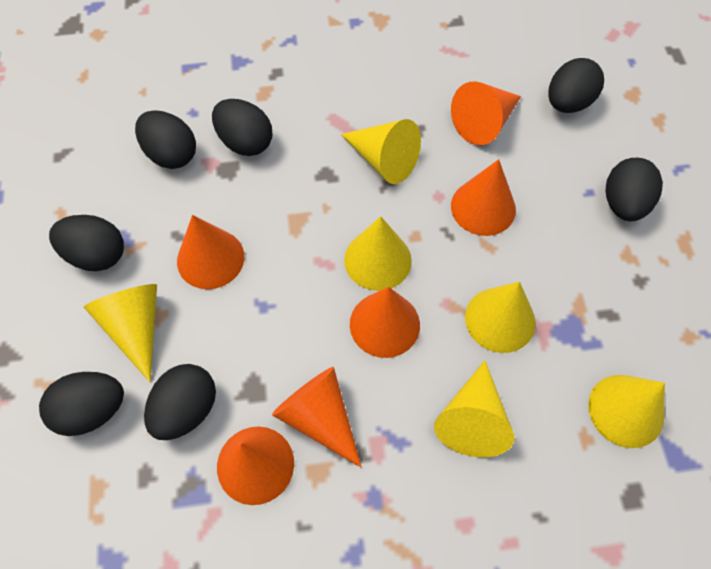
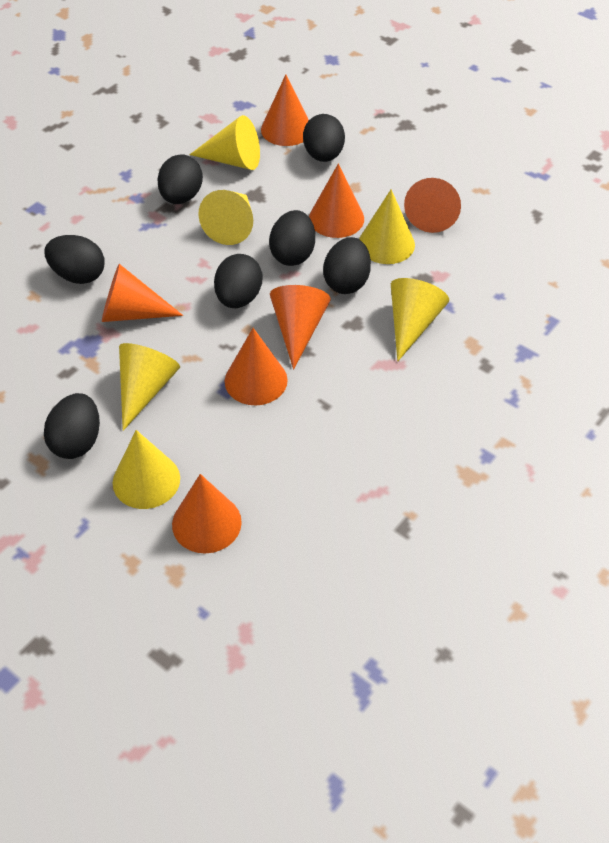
orange cone: 6 -> 7

